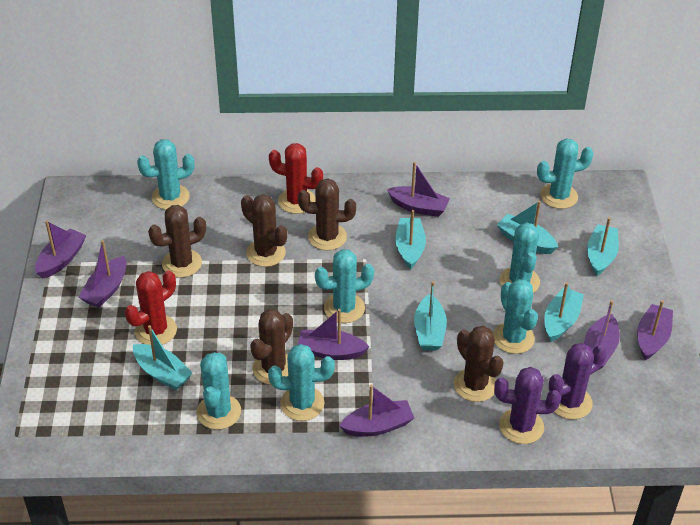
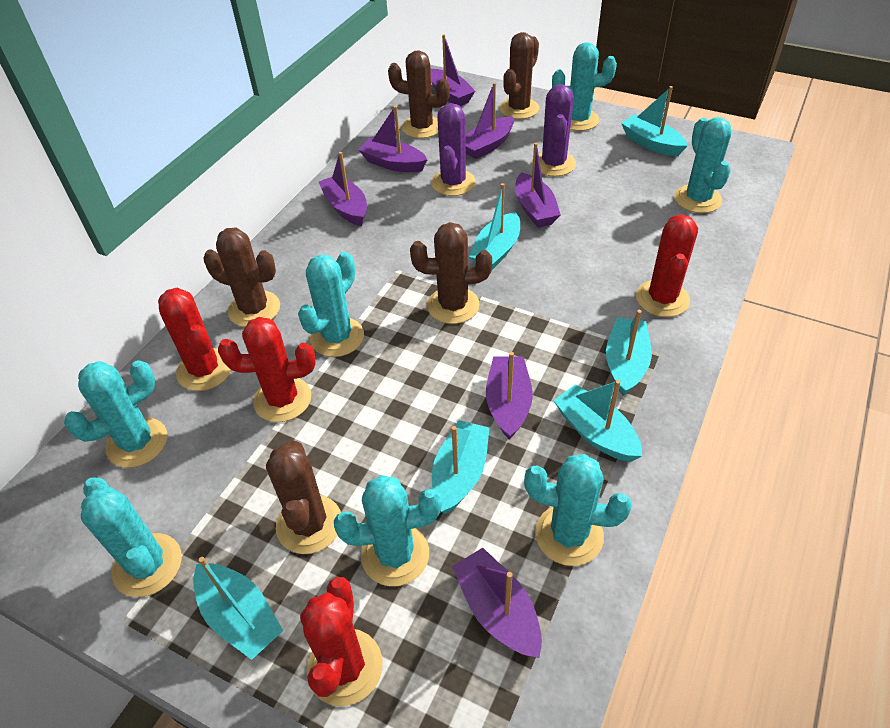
red cactus: 2 -> 4

